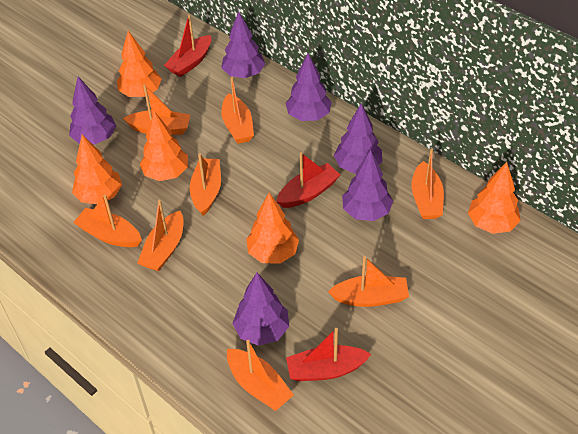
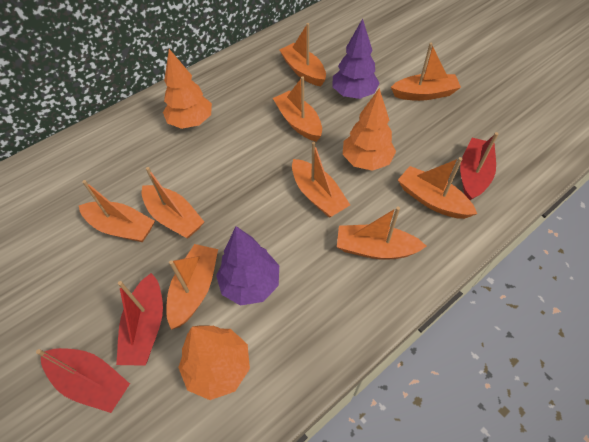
orange boat: 8 -> 9
orange tree: 5 -> 3
purple tree: 6 -> 2

